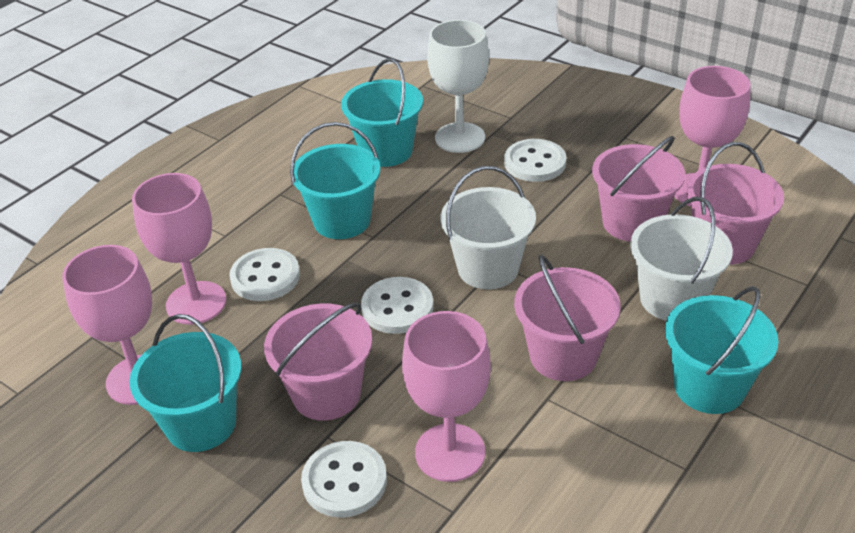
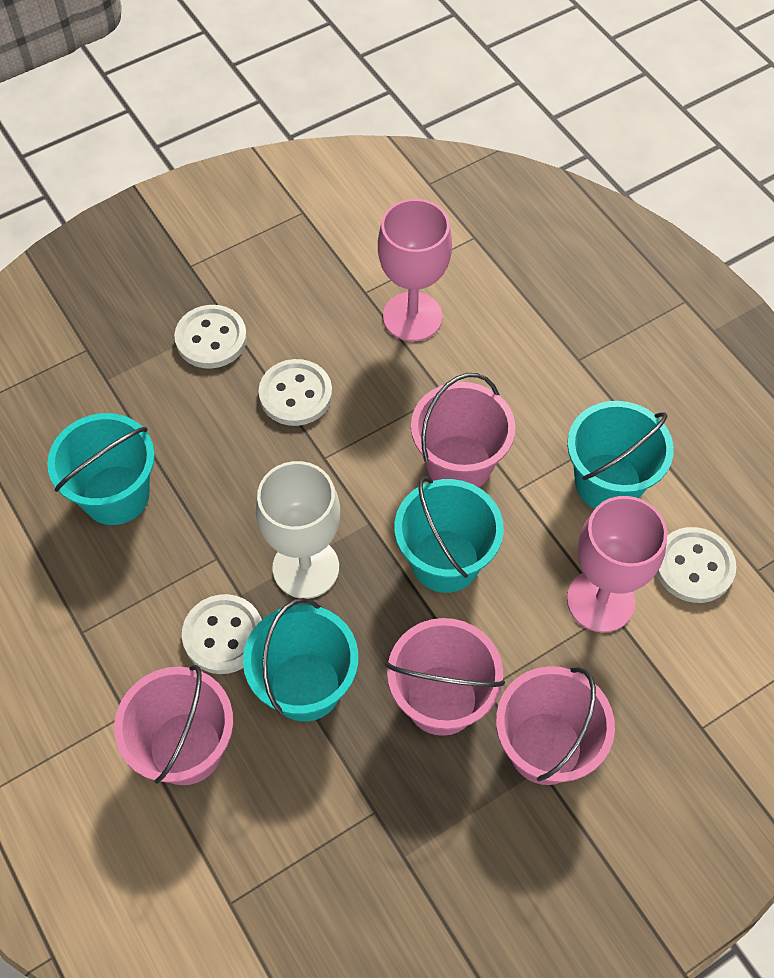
pink goblet: 4 -> 2
white bucket: 2 -> 0

